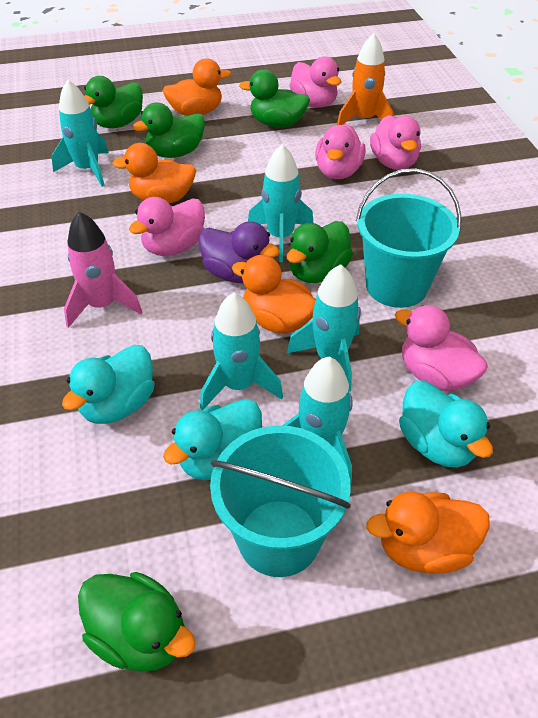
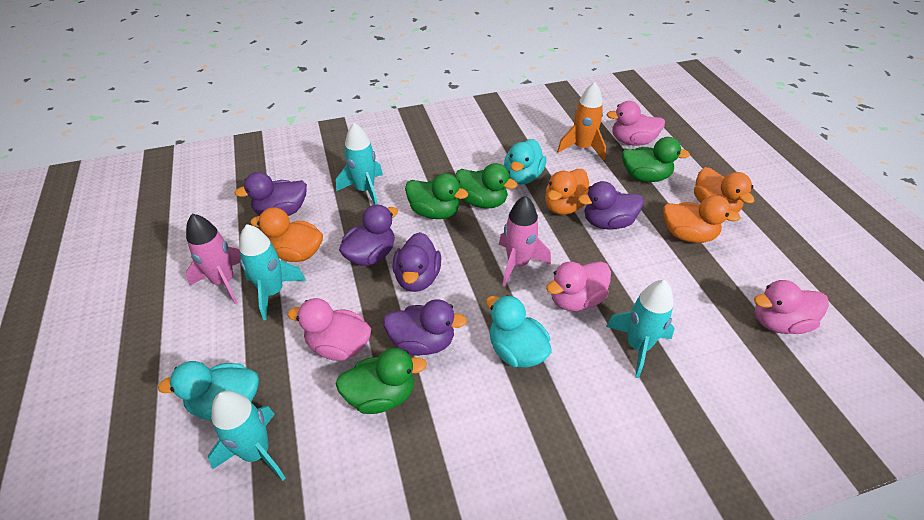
green duck: 5 -> 4
pink duck: 5 -> 4
pink rocket: 1 -> 2
purple duck: 1 -> 5
turquoise bucket: 2 -> 0
turquoise rocket: 5 -> 4

